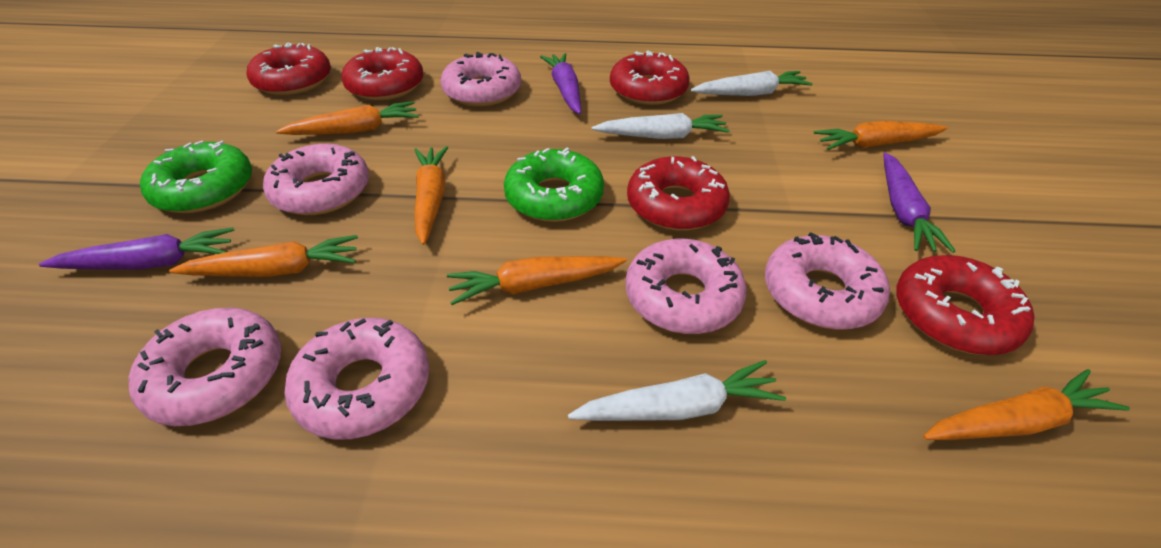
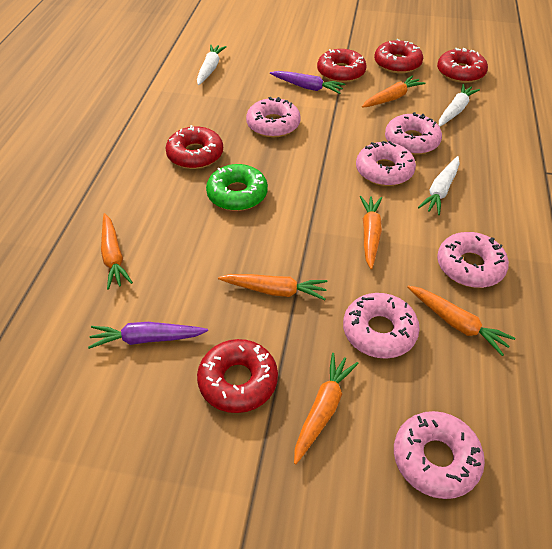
green donut: 2 -> 1
purple carrot: 3 -> 2

